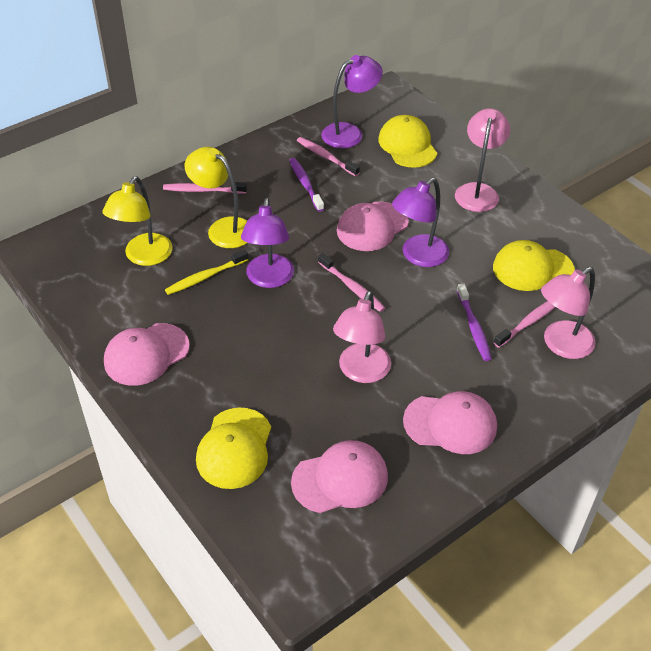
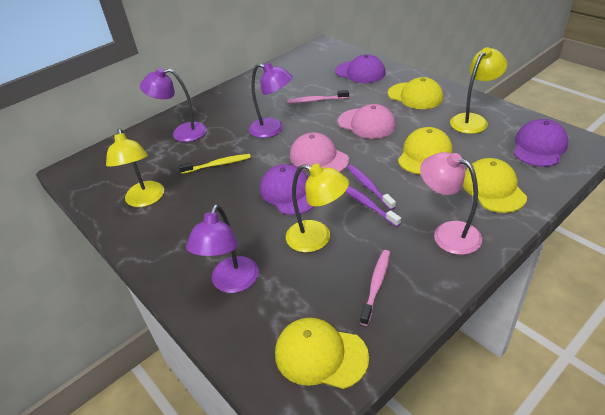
pink cap: 4 -> 2
pink lamp: 3 -> 1
pink toothbrush: 4 -> 2
purple cap: 0 -> 3
yellow cap: 3 -> 4
yellow lamp: 2 -> 3

